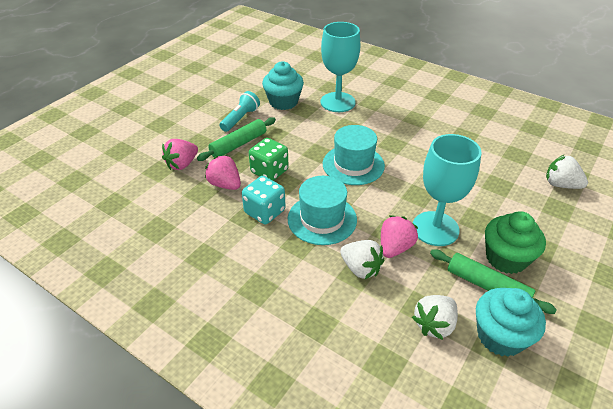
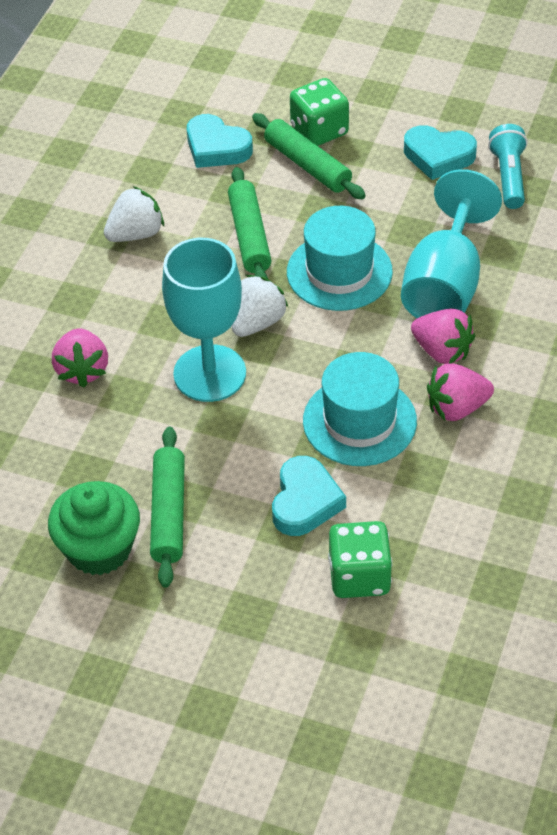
green dice: 1 -> 2
green rolling pin: 2 -> 3
turquoise cupcake: 2 -> 0
turquoise dice: 1 -> 0
turquoise heart: 0 -> 3
white strawberry: 3 -> 2

